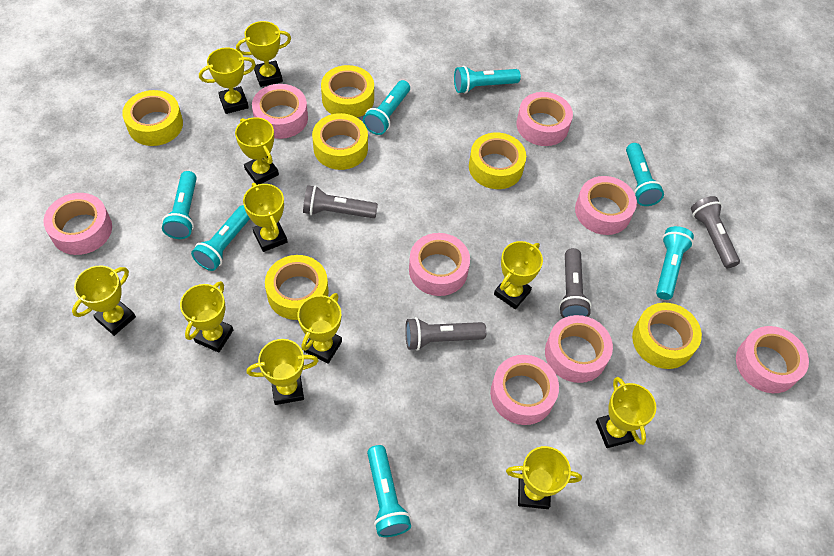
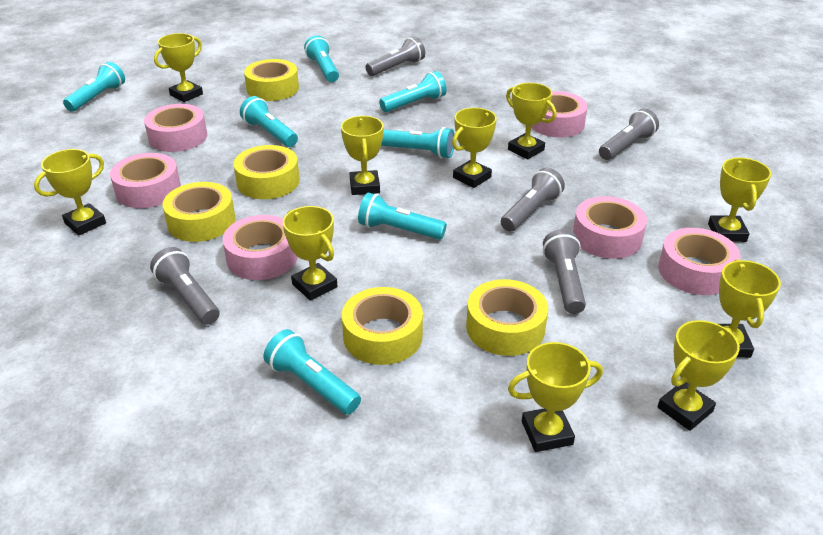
grey flashlight: 4 -> 5
pink tape: 8 -> 6
yellow tape: 6 -> 5
yellow trophy: 11 -> 10

